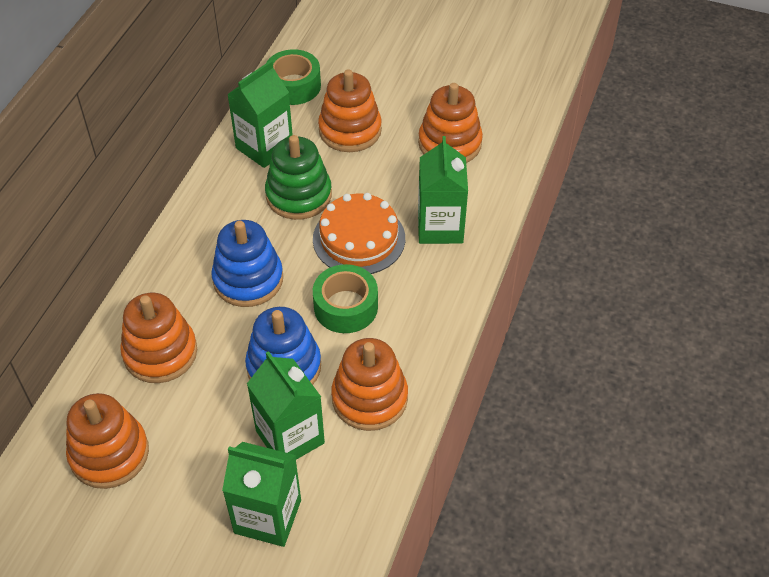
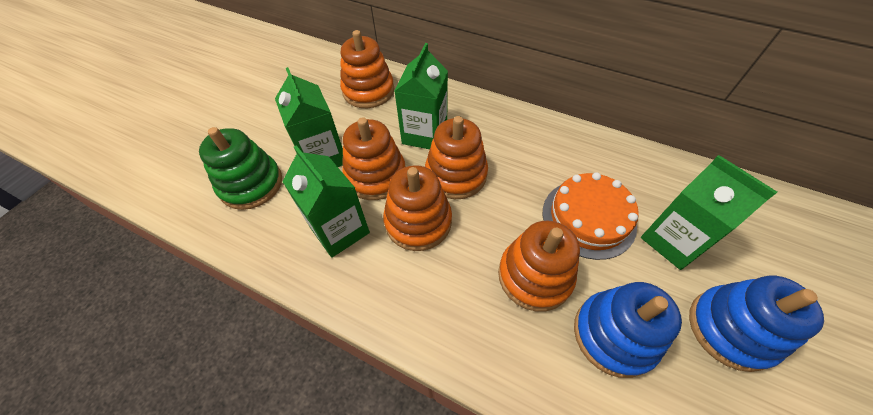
green tape: 2 -> 0

